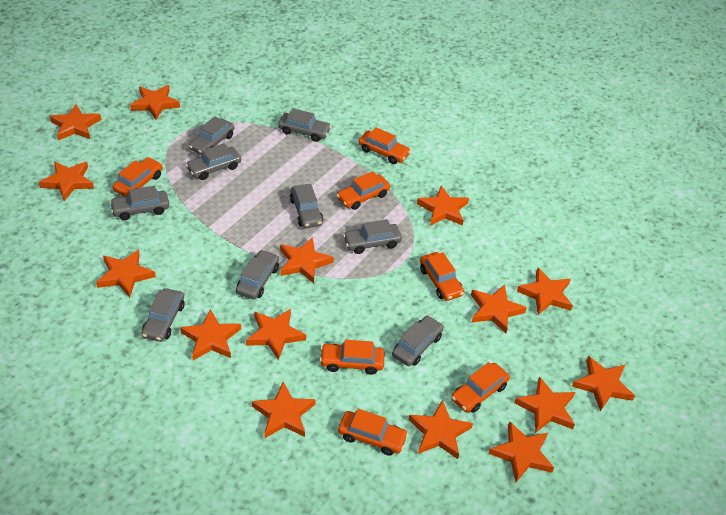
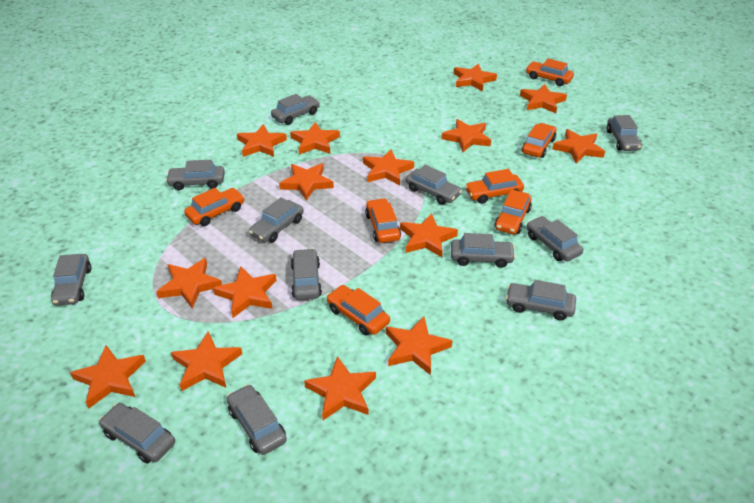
grey car: 9 -> 12

